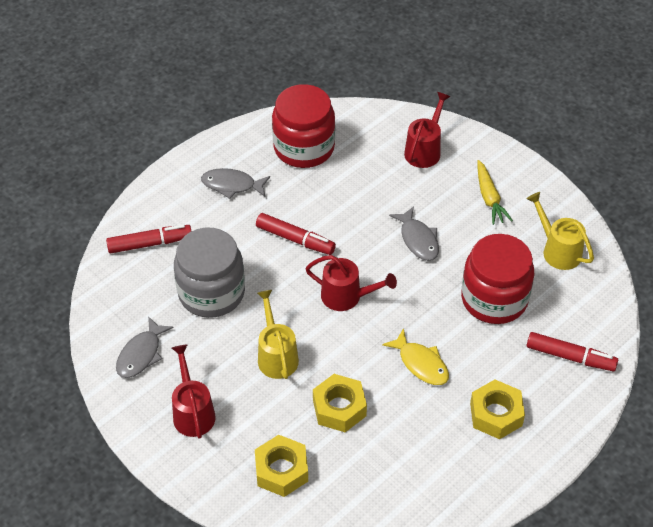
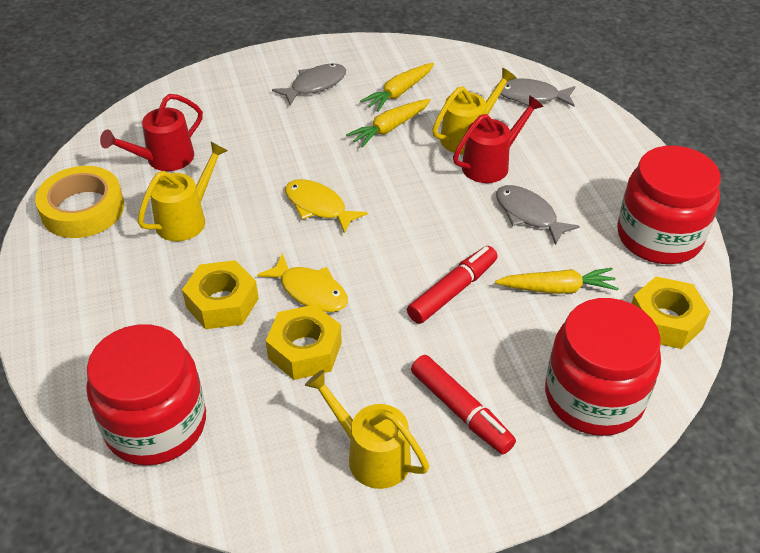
grey jar: 1 -> 0
red jar: 2 -> 3
red marker: 3 -> 2
red watering can: 3 -> 2
yellow carrot: 1 -> 3
yellow fish: 1 -> 2
yellow tape: 0 -> 1
yellow watering can: 2 -> 3

